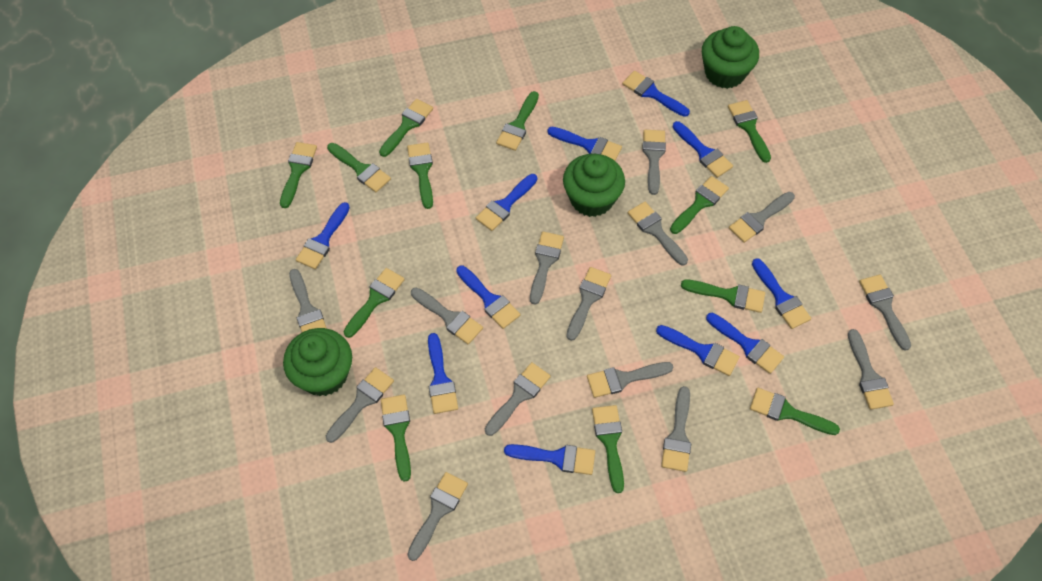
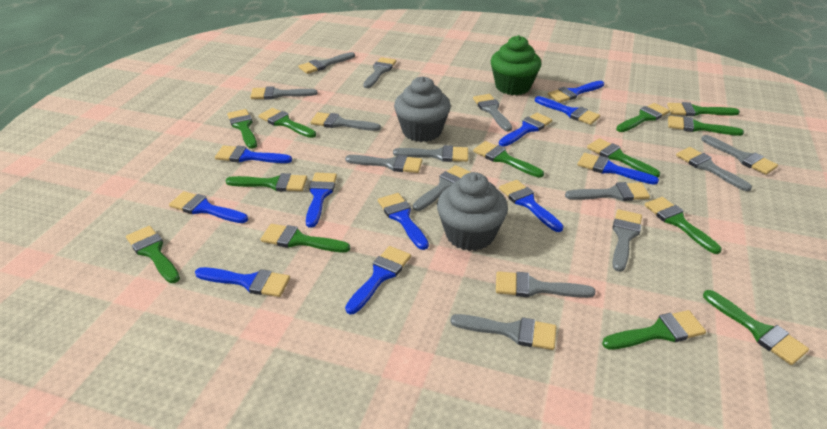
green brush: 12 -> 13
green cupcake: 3 -> 1
grey cupcake: 0 -> 2

